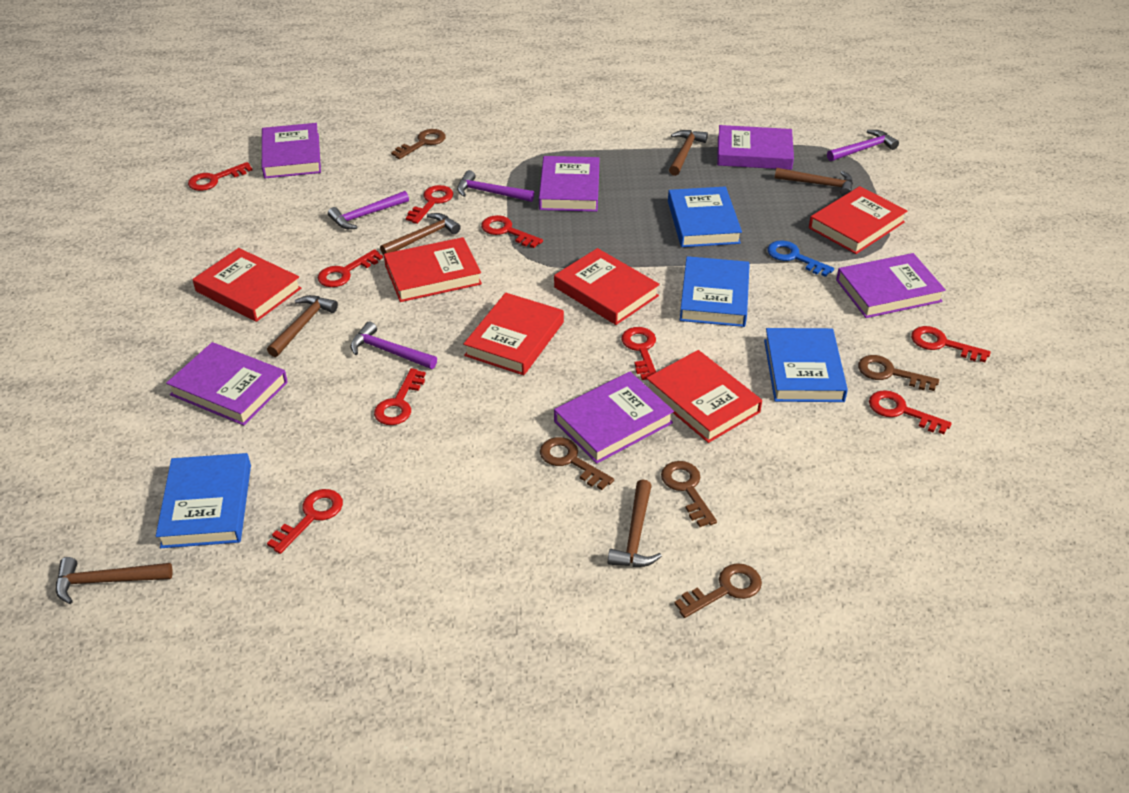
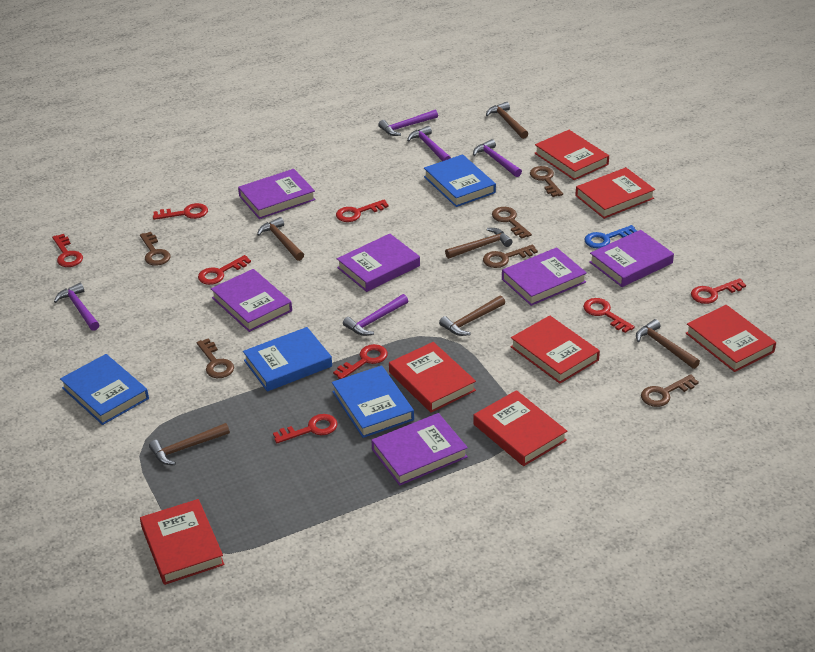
brown key: 5 -> 6
purple hammer: 4 -> 5
red book: 6 -> 7
red key: 9 -> 8

